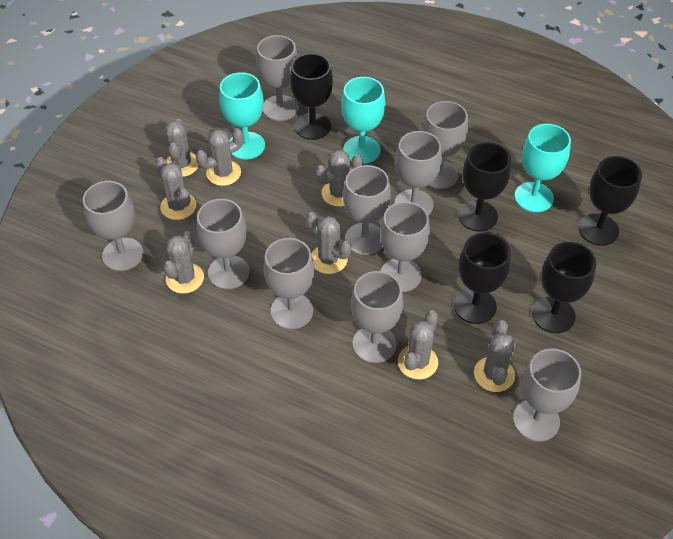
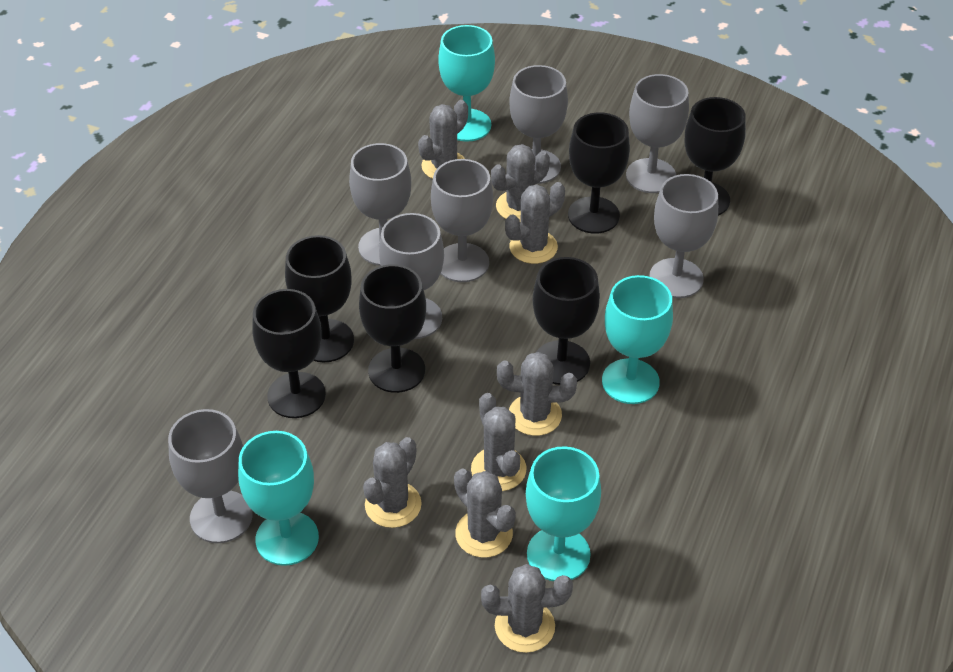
black goblet: 5 -> 6
grey goblet: 10 -> 7
turquoise goblet: 3 -> 4

